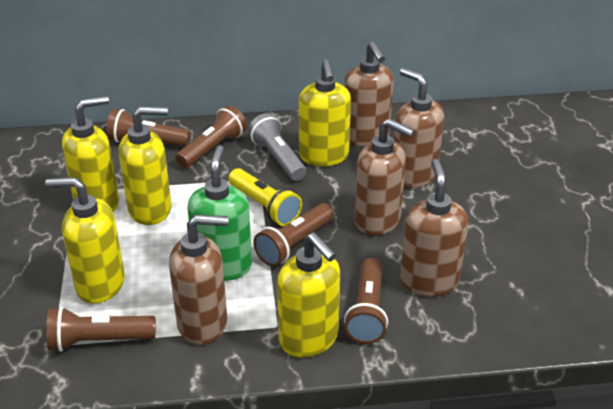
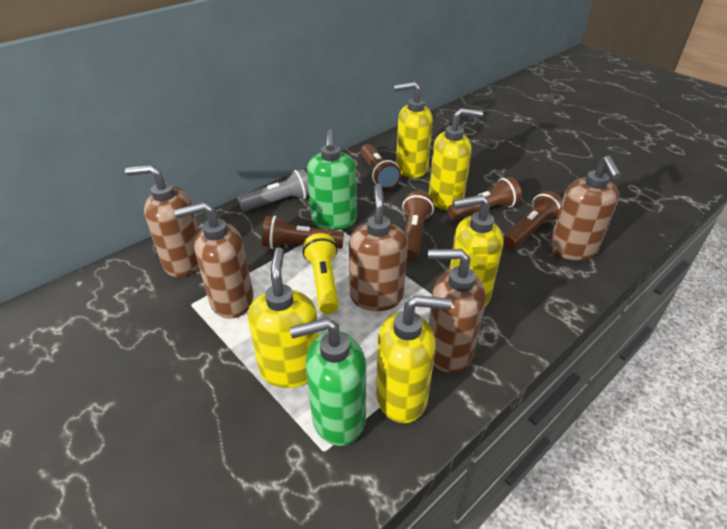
green soap dispenser: 1 -> 2

